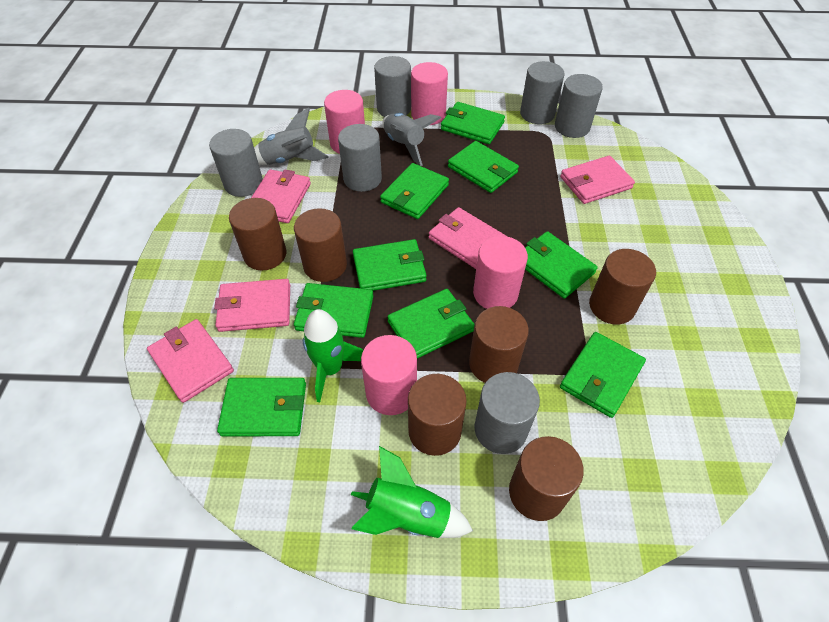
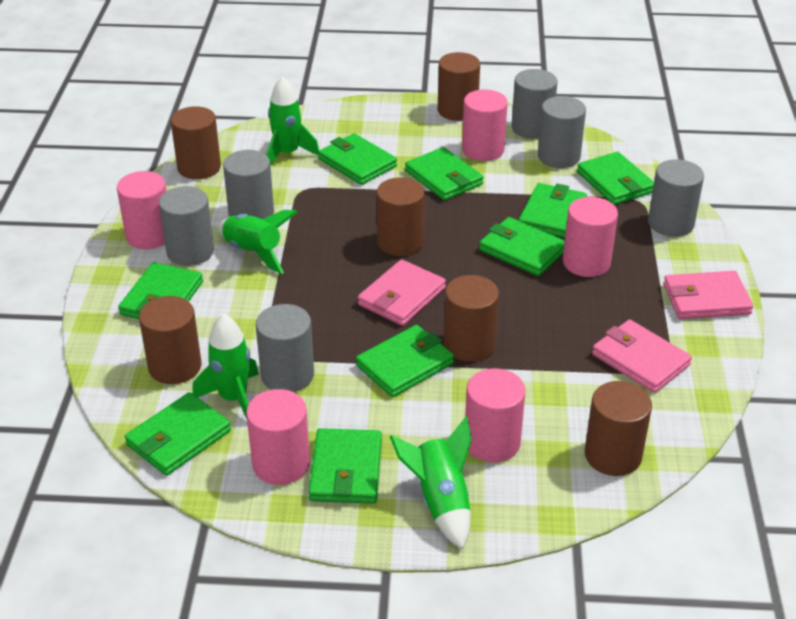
green rocket: 2 -> 4
grey rocket: 2 -> 0
pink cylinder: 4 -> 5
pink wallet: 5 -> 3

